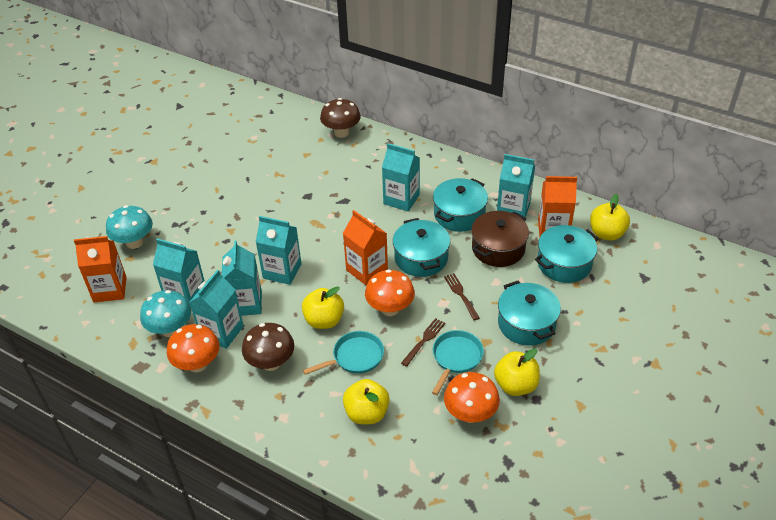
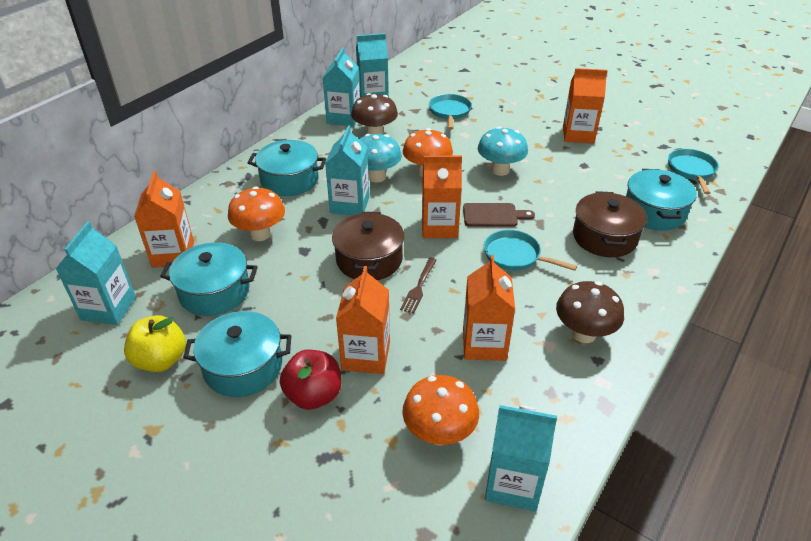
brown cutting board: 0 -> 1
brown fork: 2 -> 1
brown pot: 1 -> 2
orange carton: 3 -> 5
red apple: 0 -> 1
turquoise carton: 6 -> 5
turquoise pan: 2 -> 3
yellow apple: 4 -> 1

